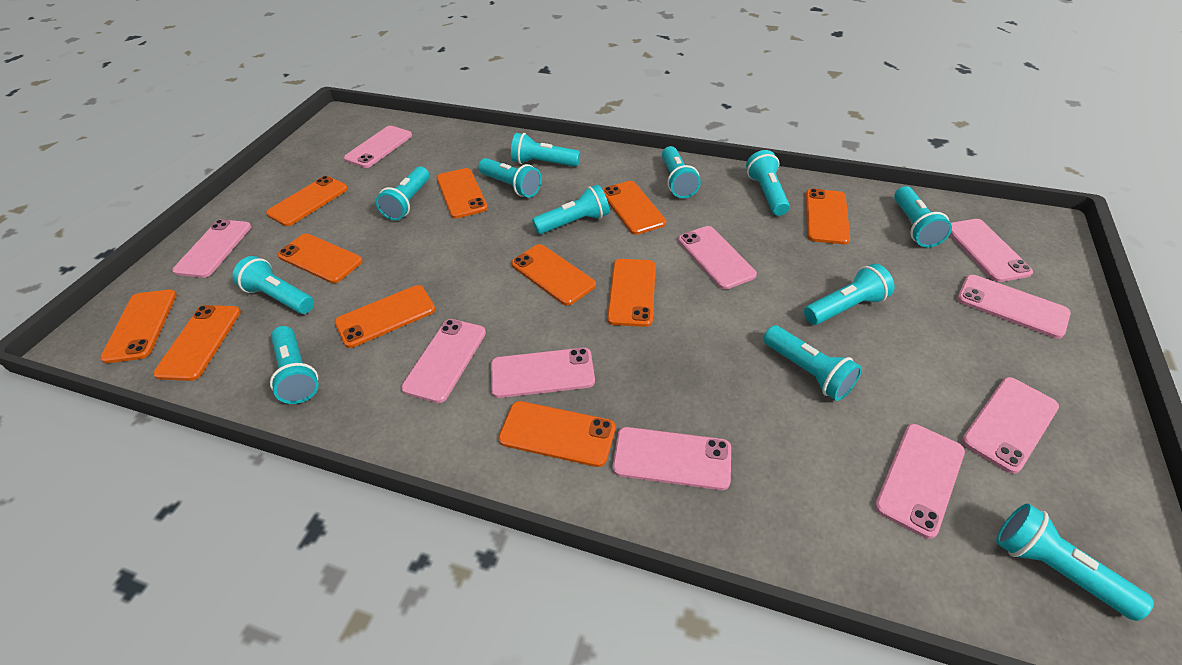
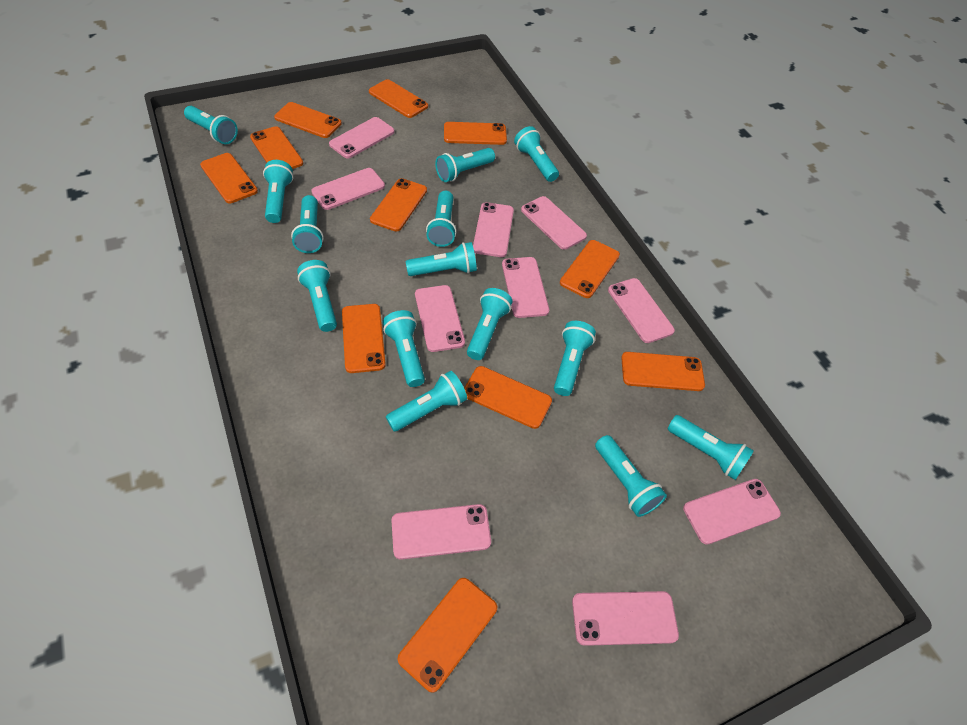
turquoise flashlight: 12 -> 14

